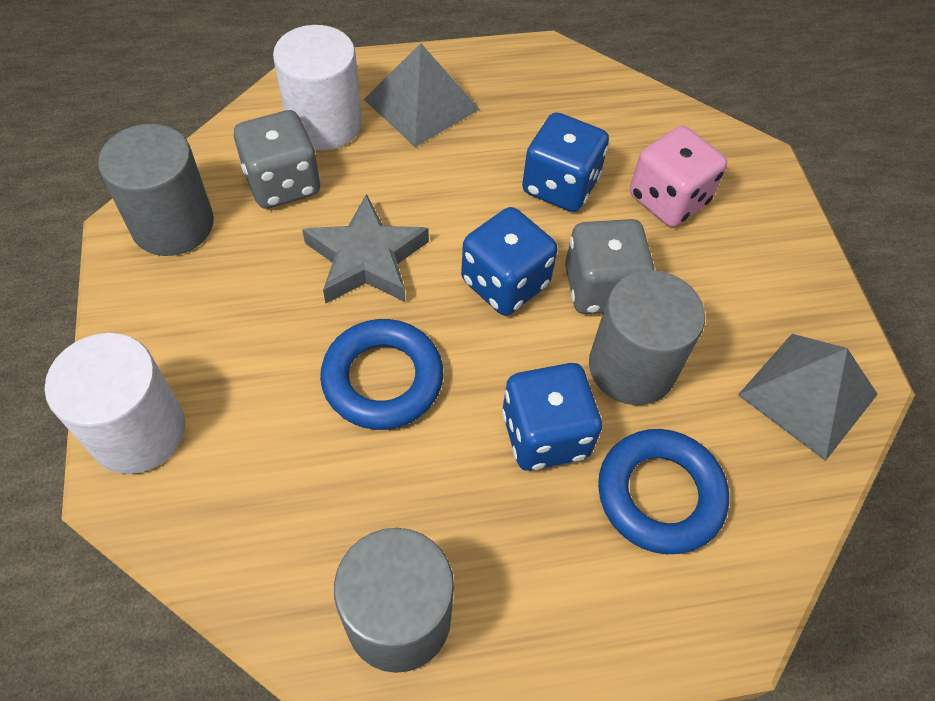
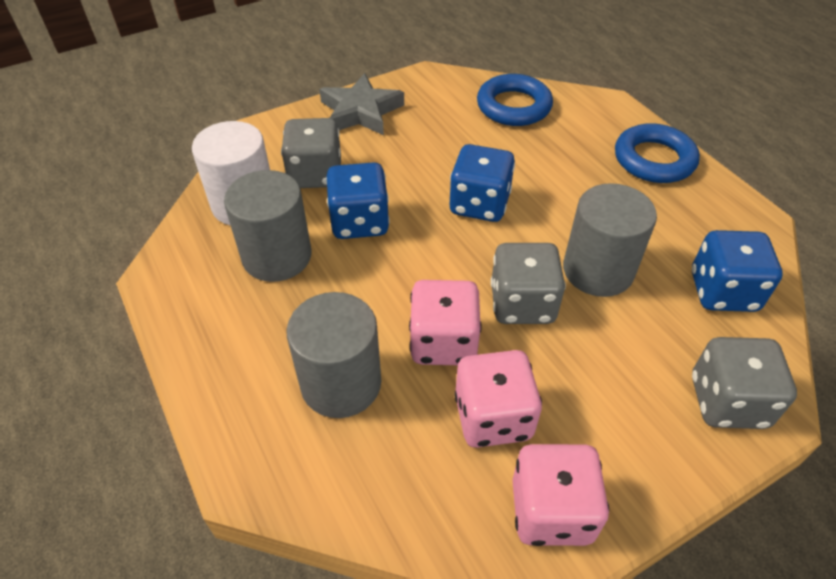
grey dice: 2 -> 3
grey pyramid: 2 -> 0
pink dice: 1 -> 3
white cylinder: 2 -> 1

